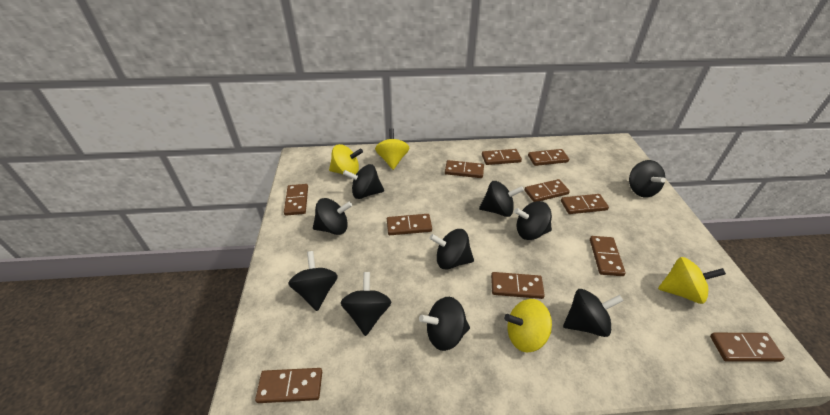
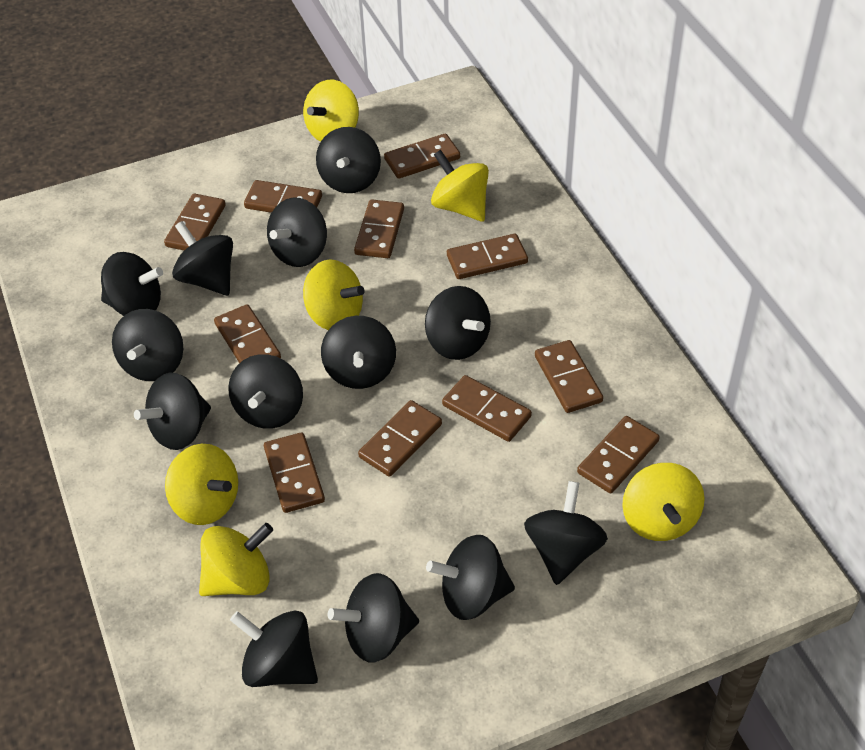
black spinning top: 10 -> 13
yellow spinning top: 4 -> 6

